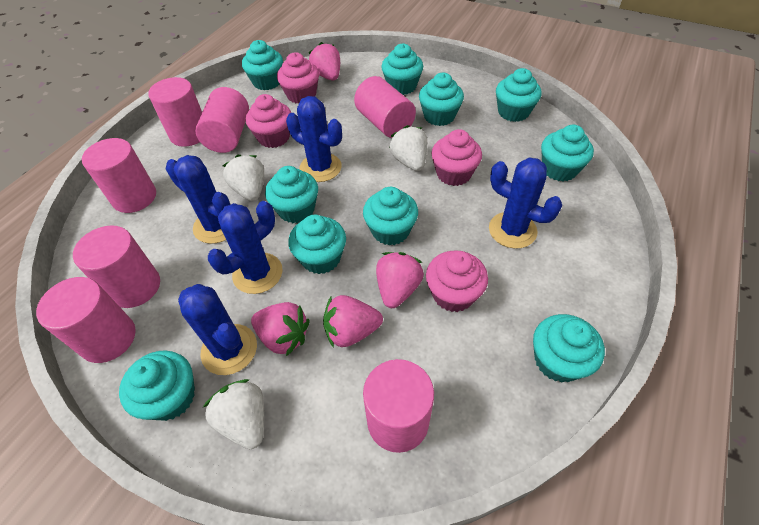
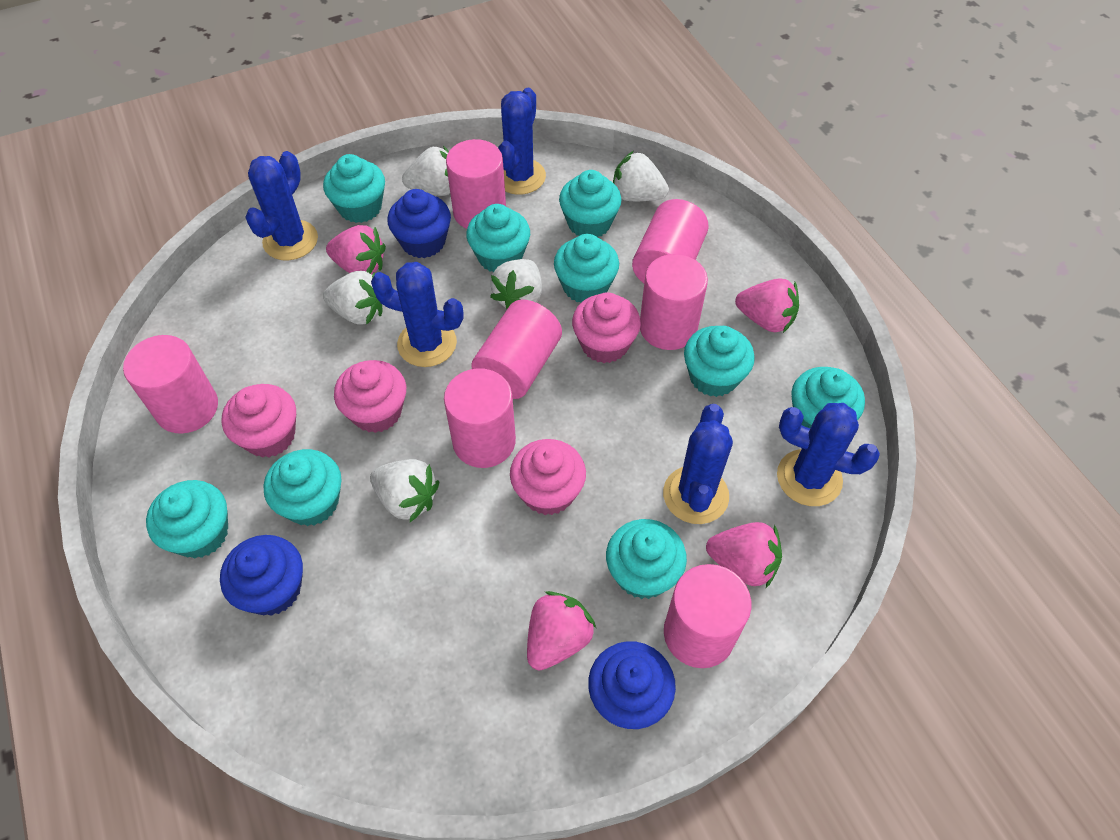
blue cupcake: 0 -> 3
turquoise cupcake: 10 -> 9
white strawberry: 3 -> 5

